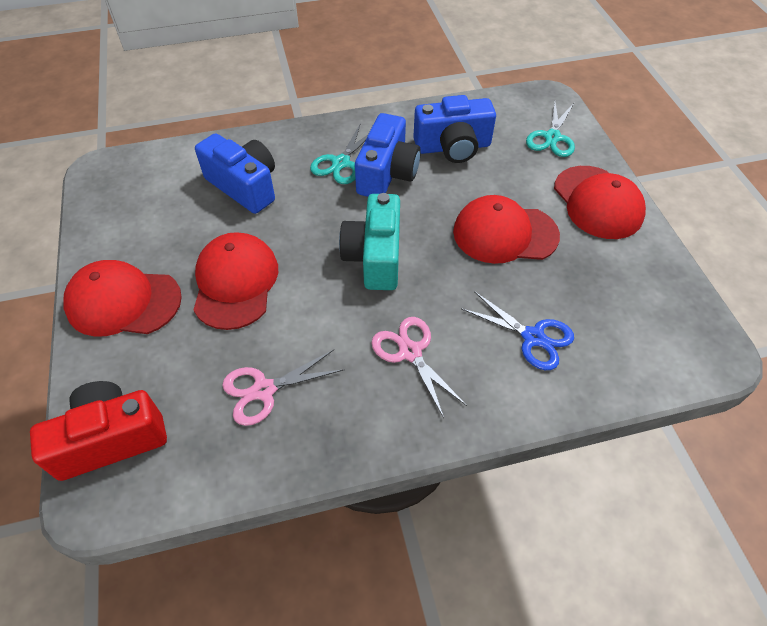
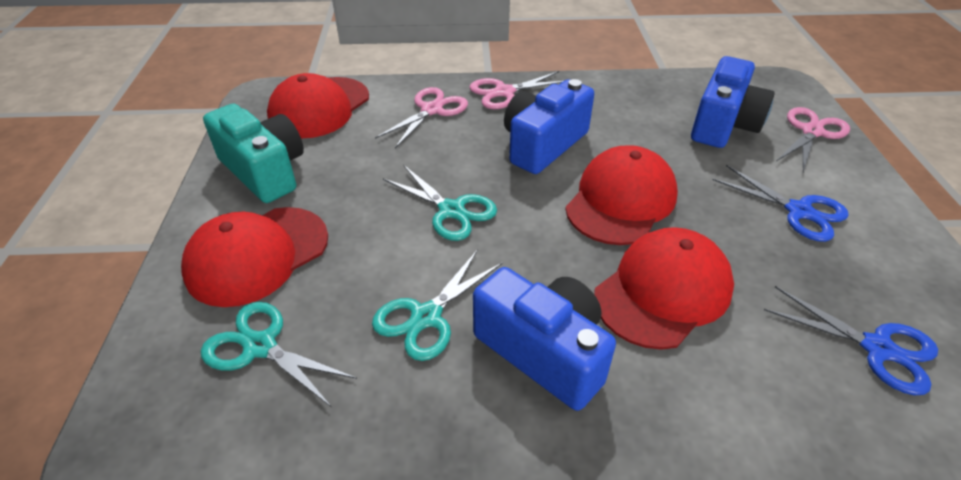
blue scissors: 1 -> 2
pink scissors: 2 -> 3
red camera: 1 -> 0
turquoise scissors: 2 -> 3

